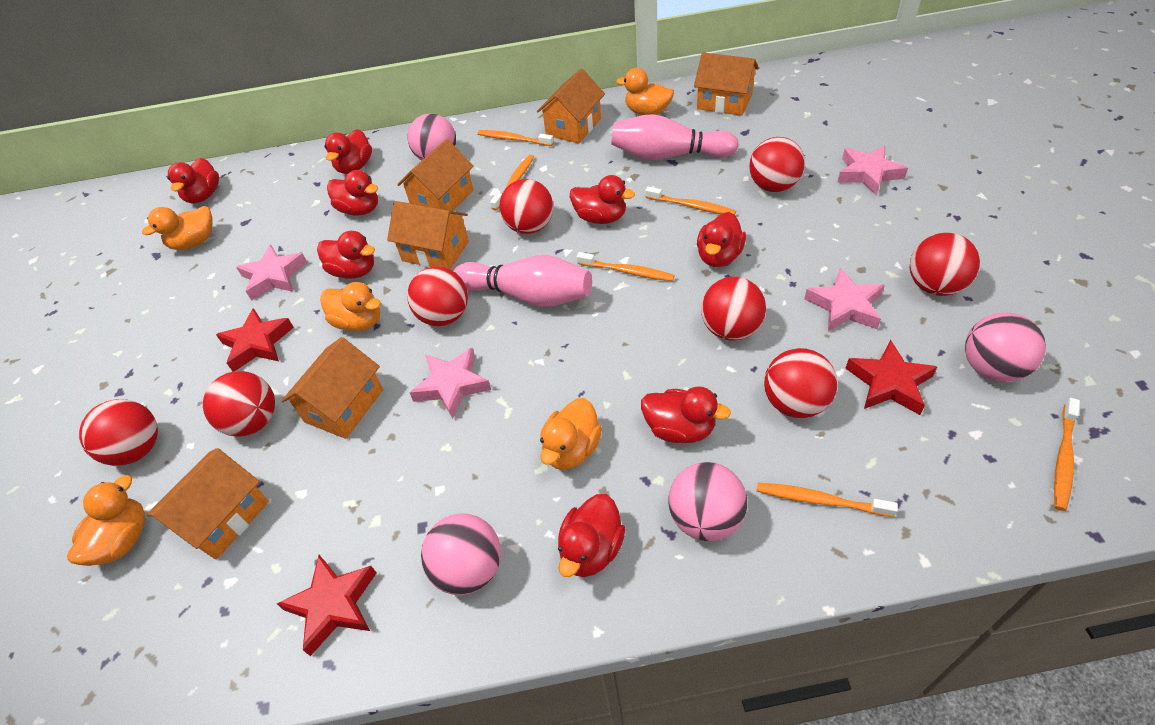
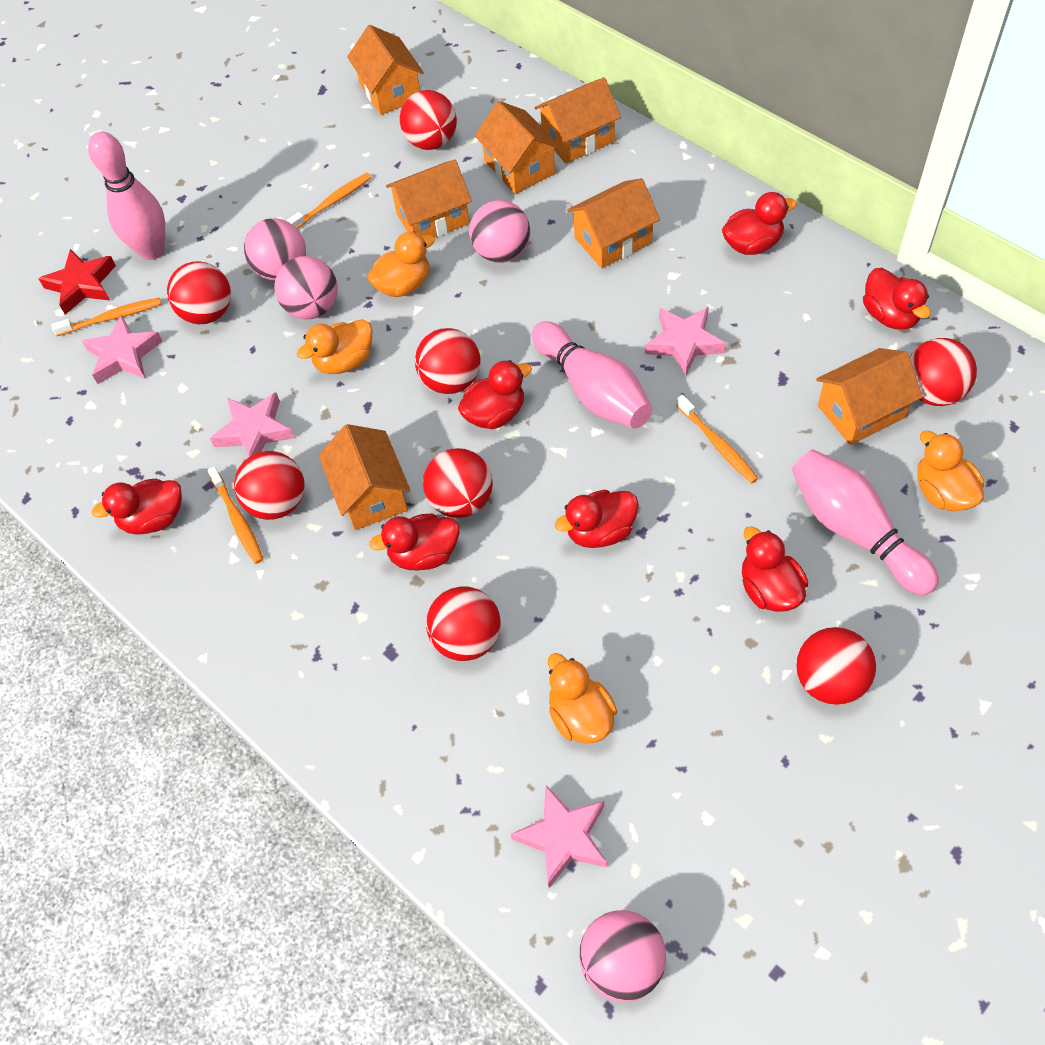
orange duck: 5 -> 4
orange house: 6 -> 7
orange toothbrush: 6 -> 4
pink bowling pin: 2 -> 3
red duck: 8 -> 7
red star: 3 -> 1

